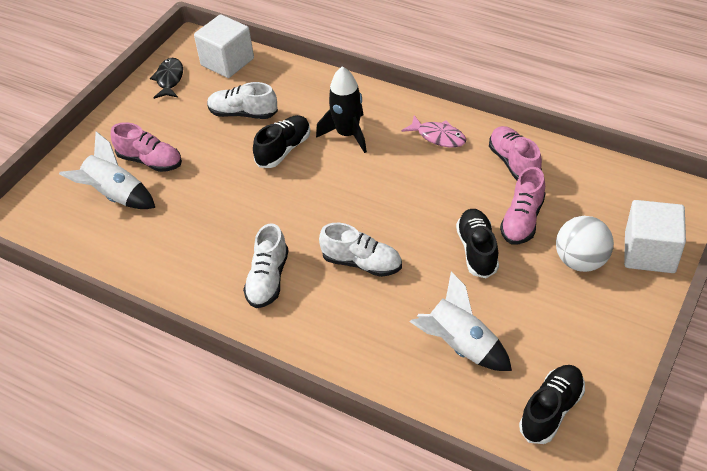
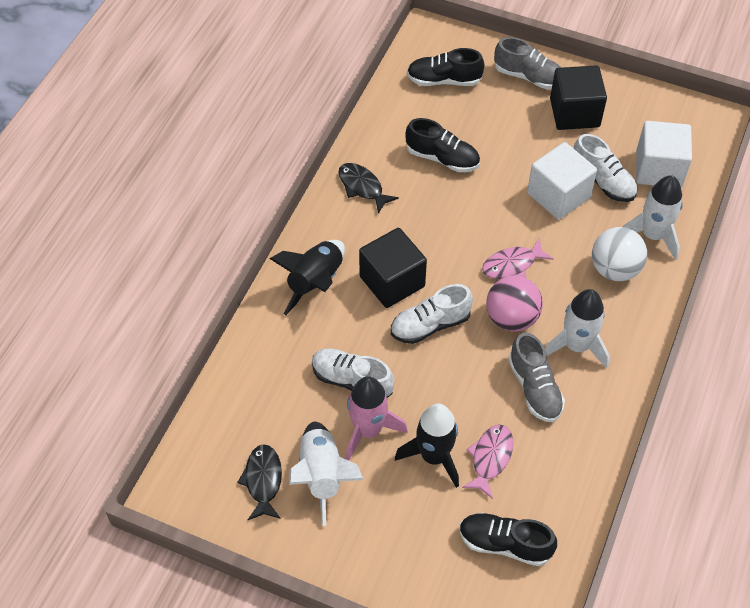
black cube: 0 -> 2
black fish: 1 -> 2
black rocket: 1 -> 2
grey shoe: 0 -> 2
pink ball: 0 -> 1
pink fish: 1 -> 2
pink rocket: 0 -> 1
pink shoe: 3 -> 0
white rocket: 2 -> 3

